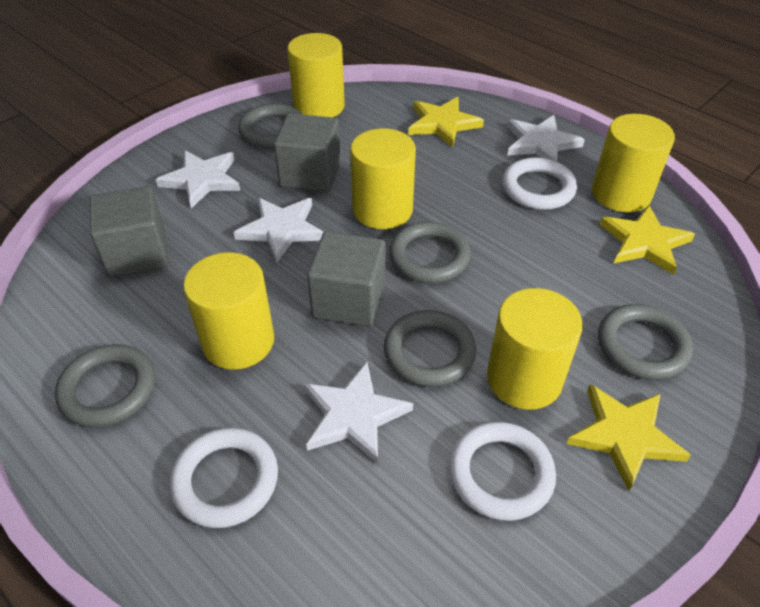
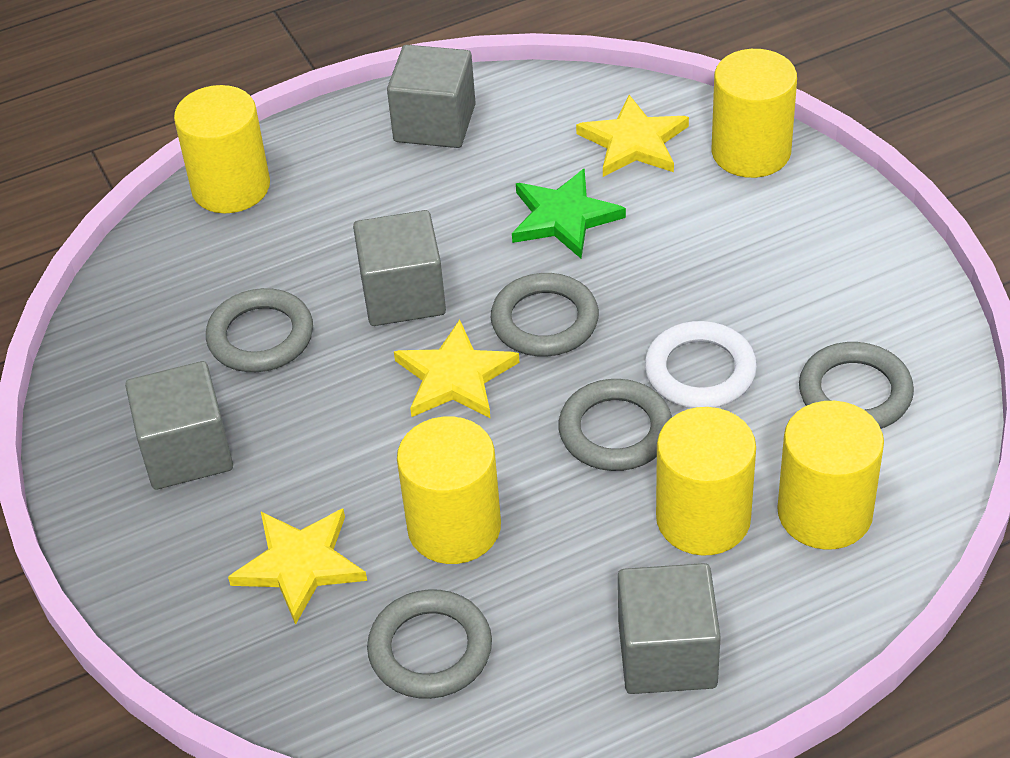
green star: 0 -> 1
grey cube: 3 -> 4
white ring: 3 -> 1
white star: 4 -> 0

